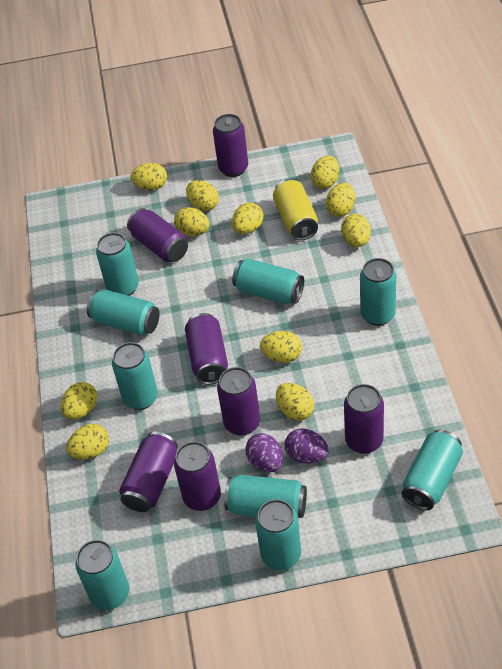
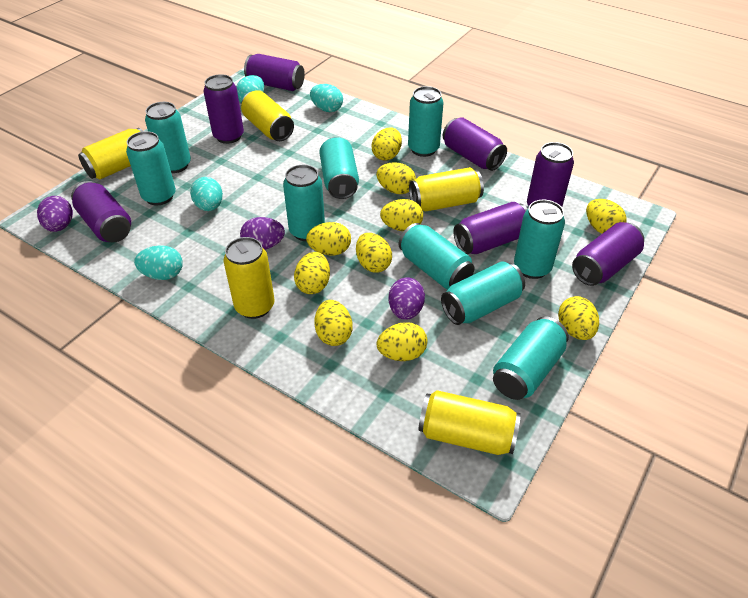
purple egg: 2 -> 3
turquoise egg: 0 -> 4
yellow can: 1 -> 5
yellow egg: 11 -> 10

